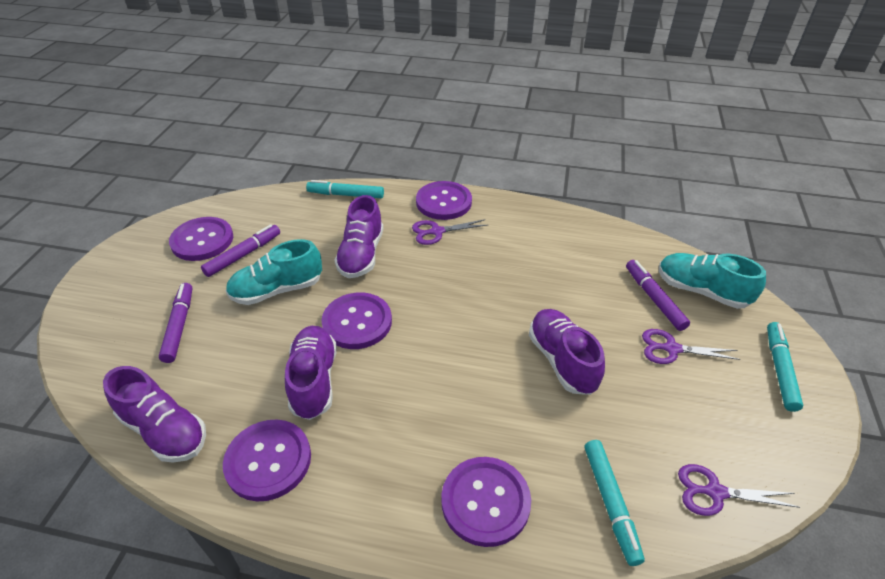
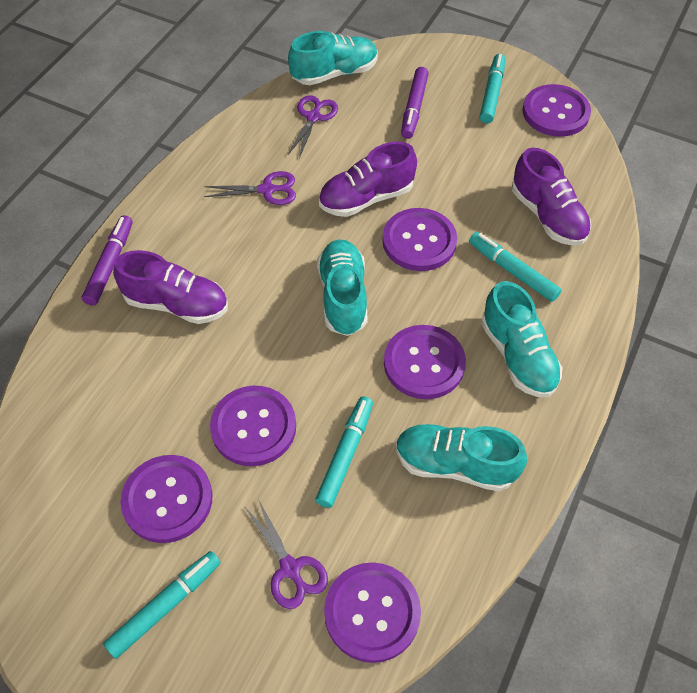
purple button: 5 -> 6
purple marker: 3 -> 2
purple shoe: 4 -> 3
turquoise marker: 3 -> 4
turquoise shoe: 2 -> 4

